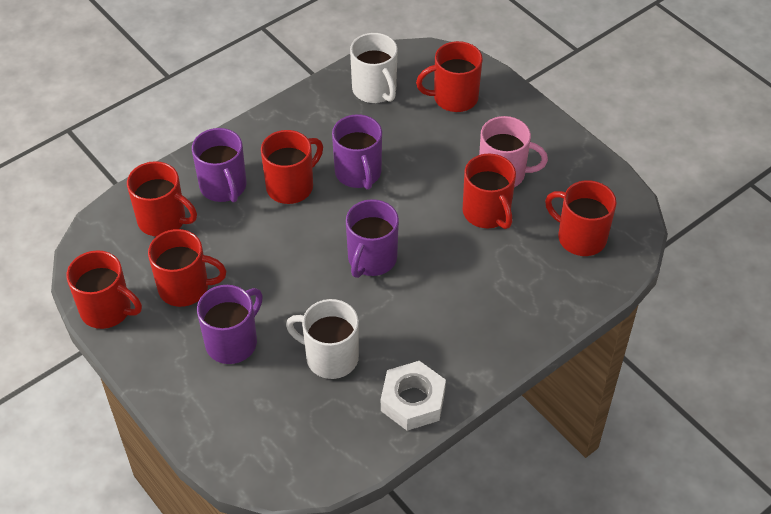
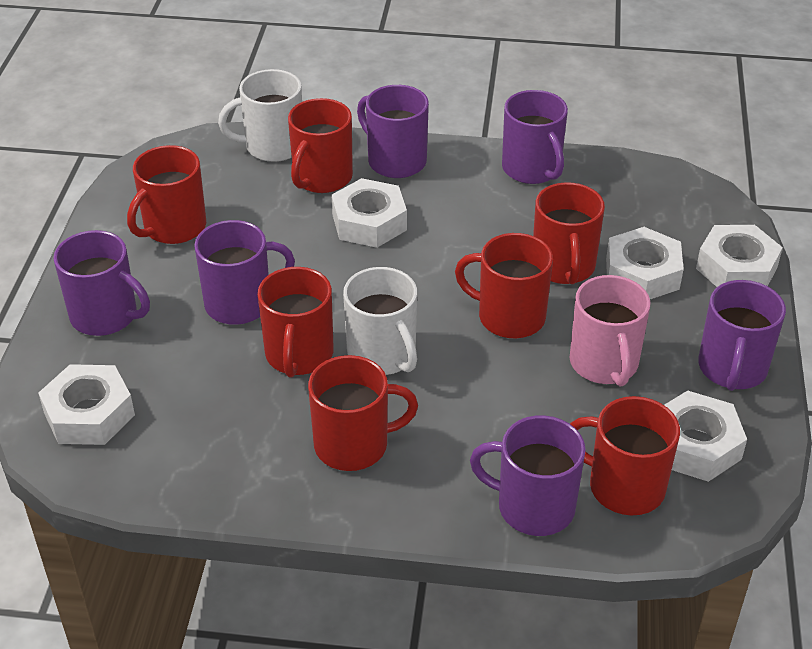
purple mug: 4 -> 6
white nut: 1 -> 5

